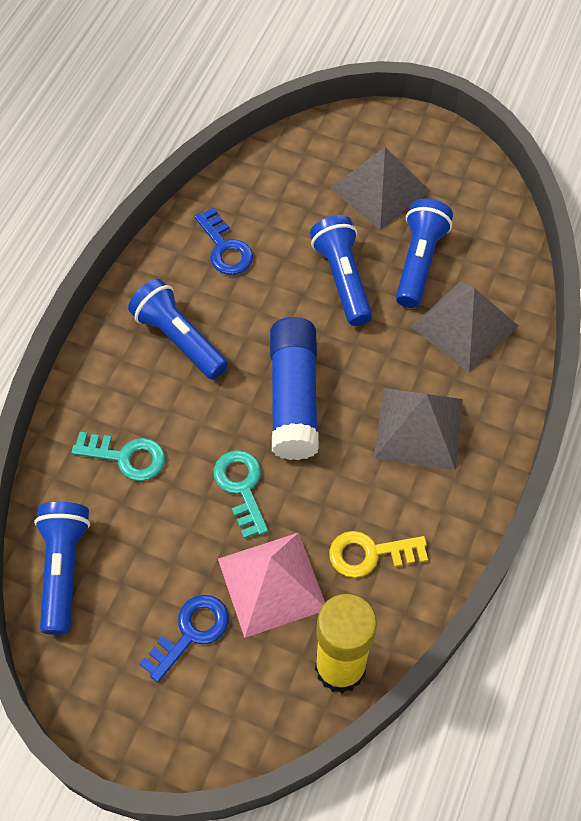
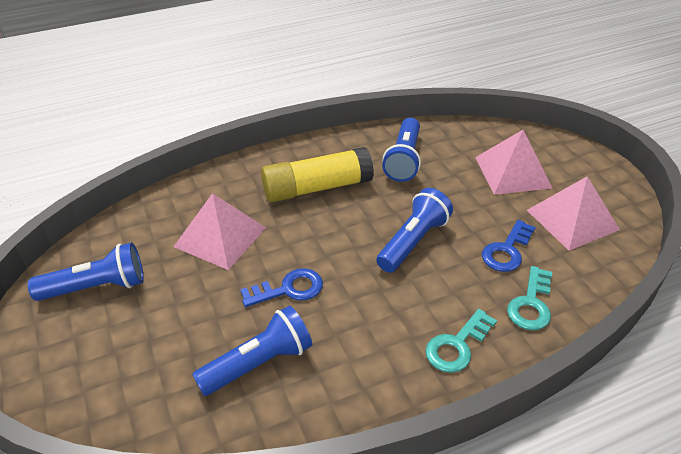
blue glue stick: 1 -> 0
grey pyramid: 3 -> 0
pink pyramid: 1 -> 3
yellow key: 1 -> 0

